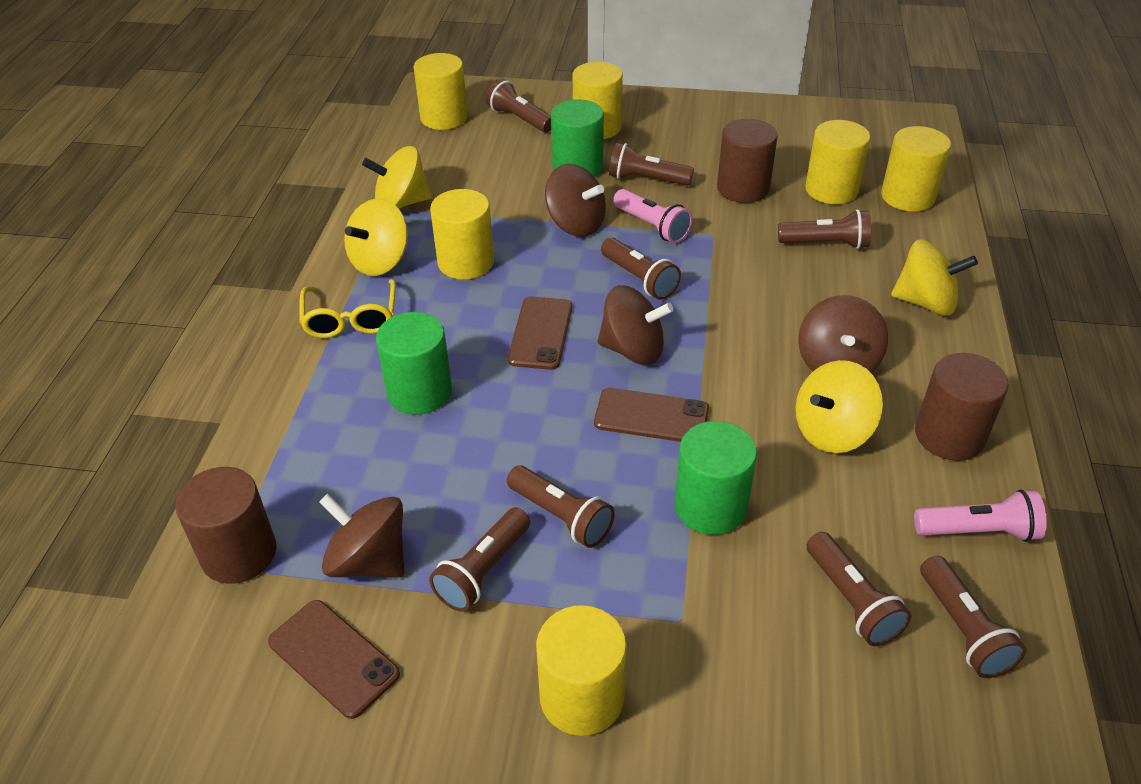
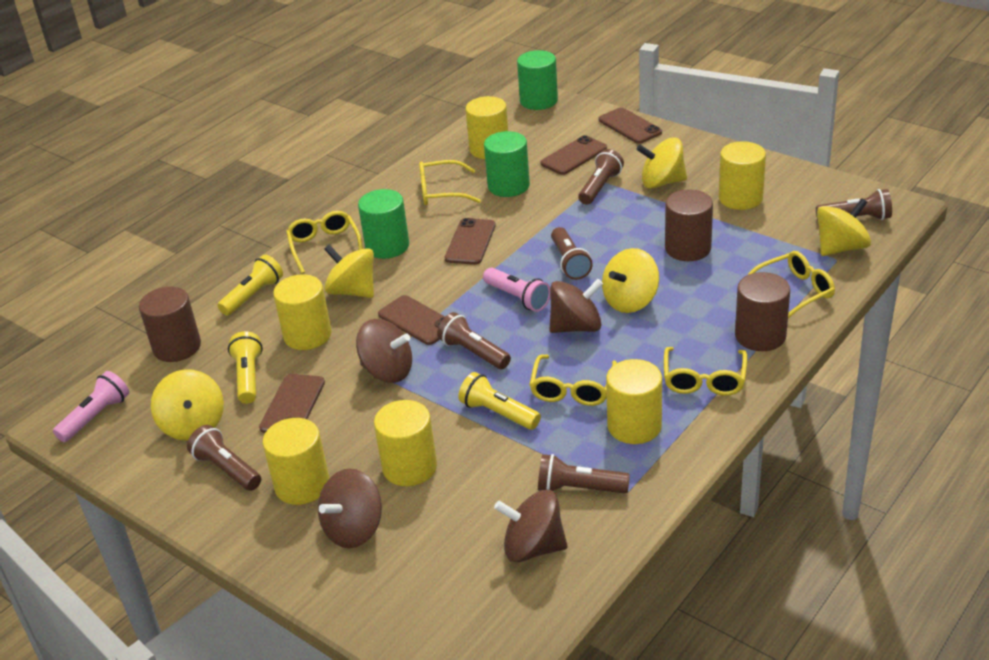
brown flashlight: 8 -> 6
brown phone: 3 -> 5
yellow flashlight: 0 -> 3
yellow glasses: 1 -> 5
yellow spinning top: 4 -> 5

